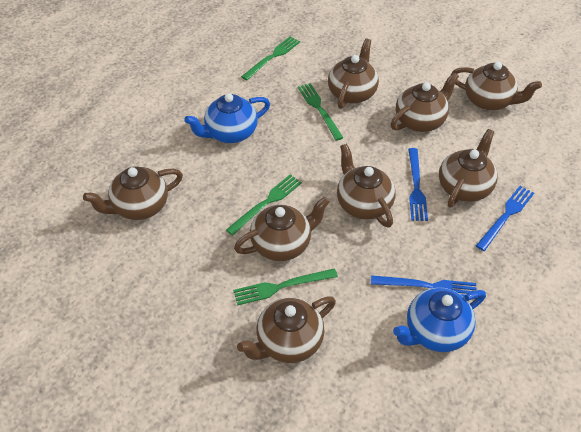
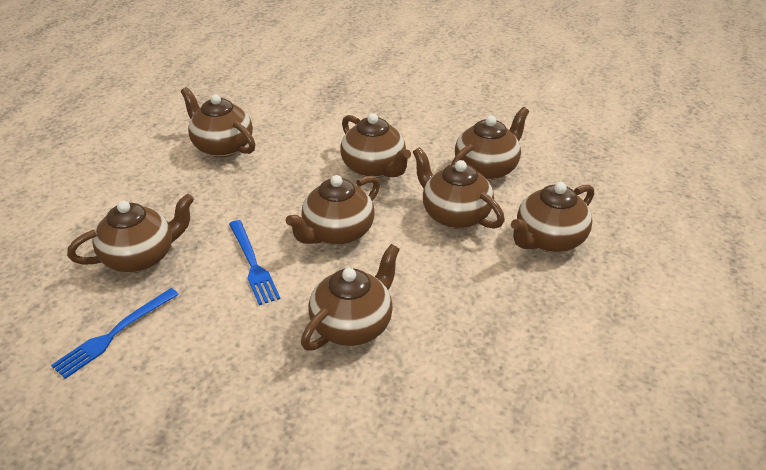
blue fork: 3 -> 2
blue teapot: 2 -> 0
green fork: 4 -> 0

